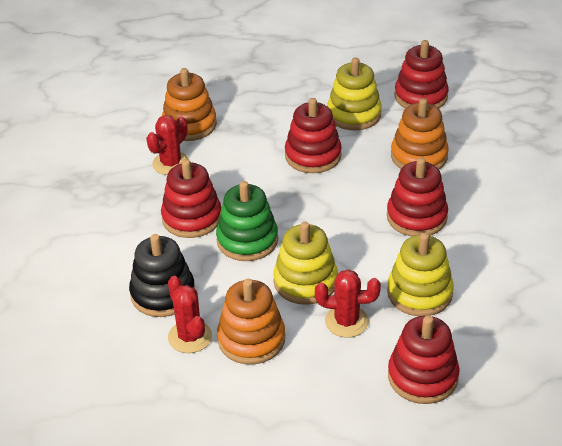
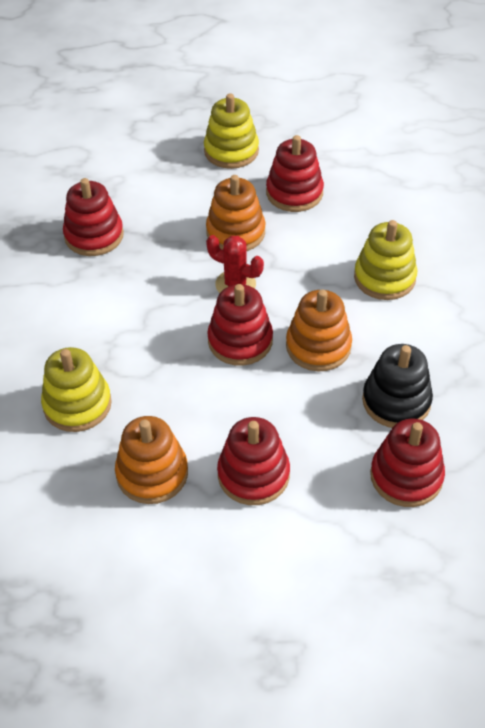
green stacking toy: 1 -> 0
red cactus: 3 -> 1

